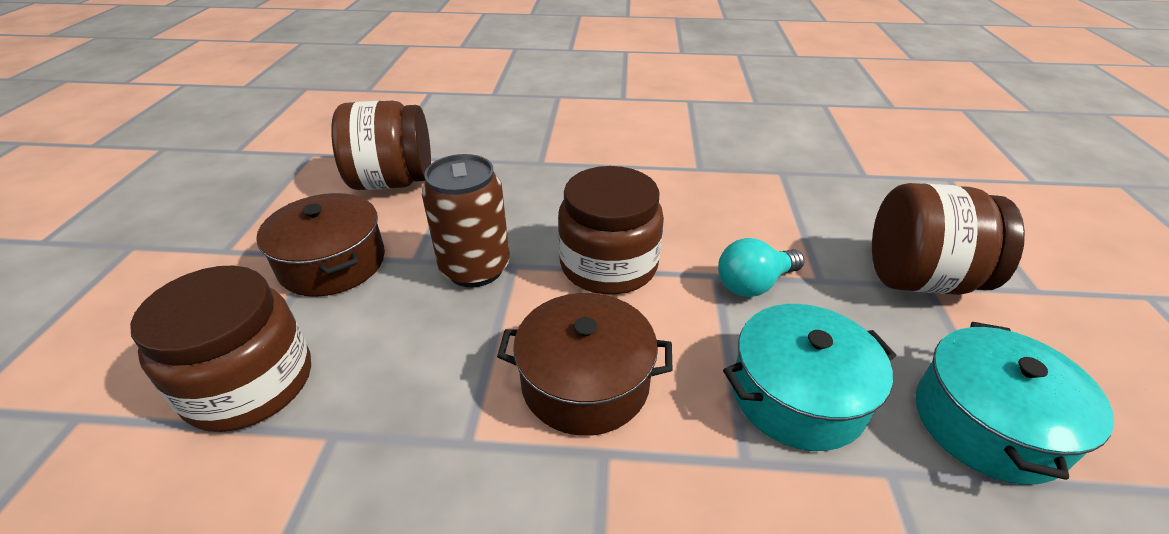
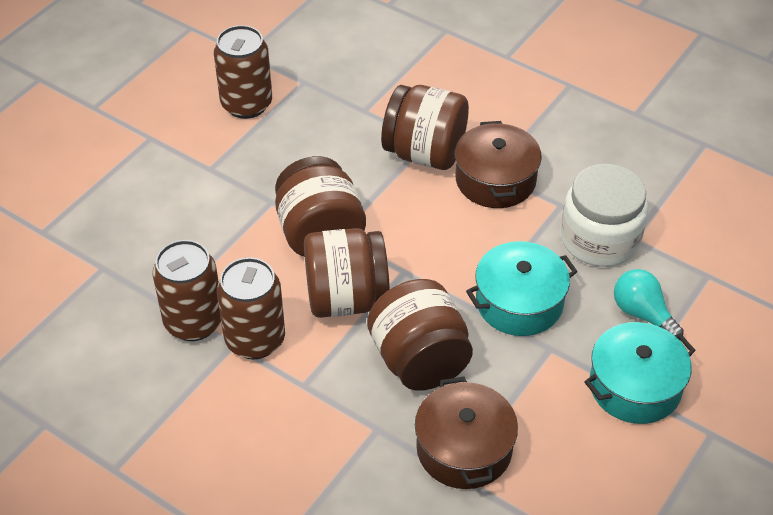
brown can: 1 -> 3
white jar: 0 -> 1

